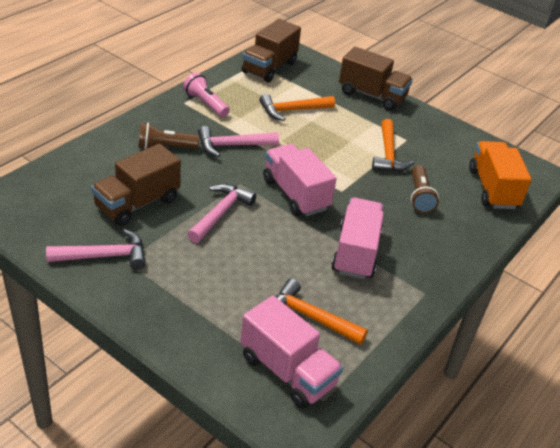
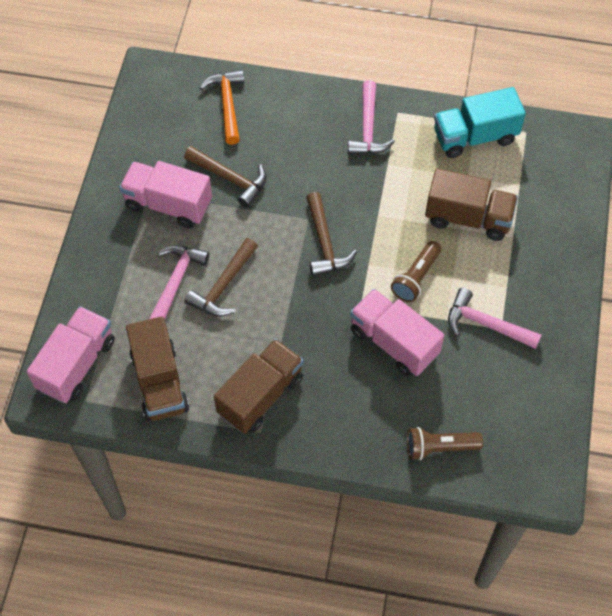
brown hammer: 0 -> 3
orange hammer: 3 -> 1
orange truck: 1 -> 0
pink flashlight: 1 -> 0
turquoise truck: 0 -> 1

